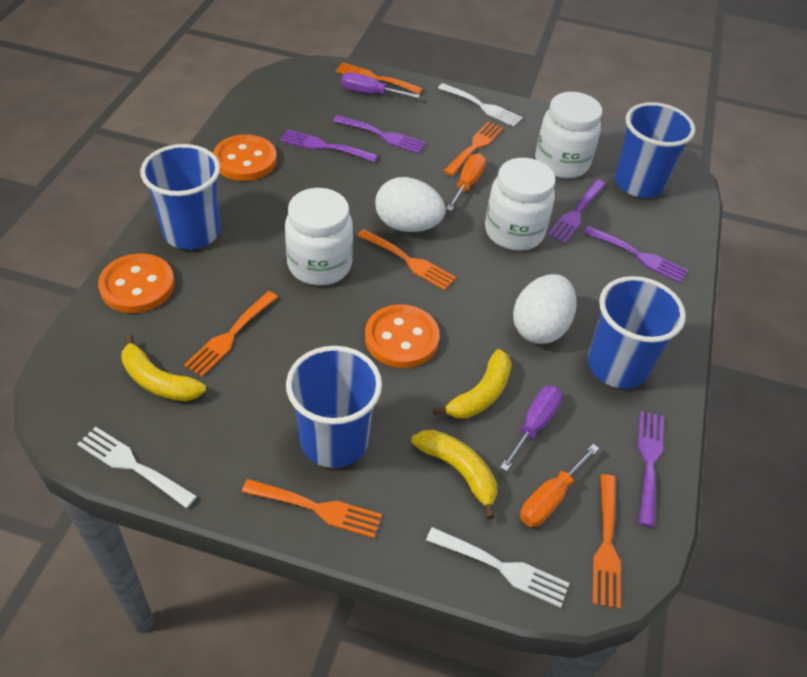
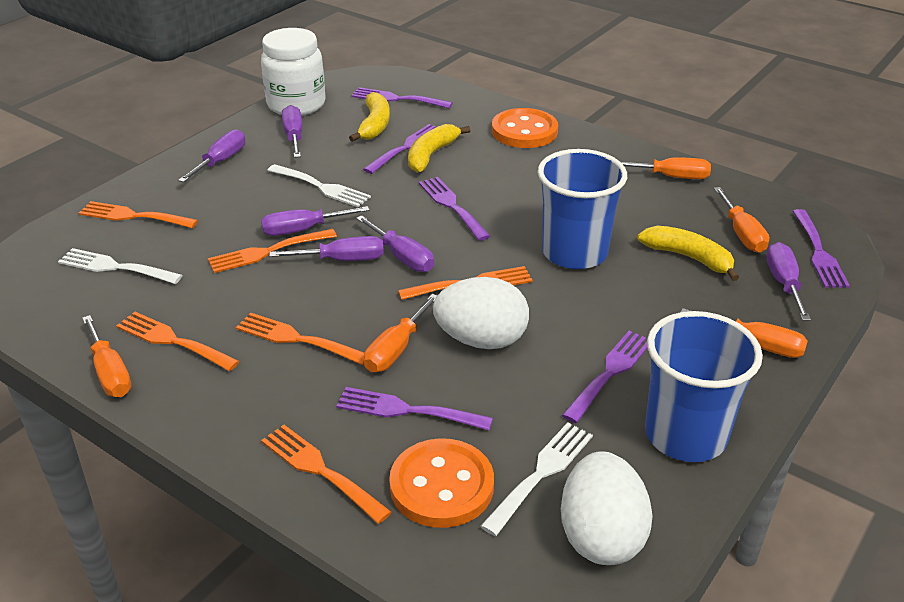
blue cup: 4 -> 2
orange button: 3 -> 2
orange screwdriver: 2 -> 5
purple fork: 5 -> 6
purple screwdriver: 2 -> 6
white jar: 3 -> 1

